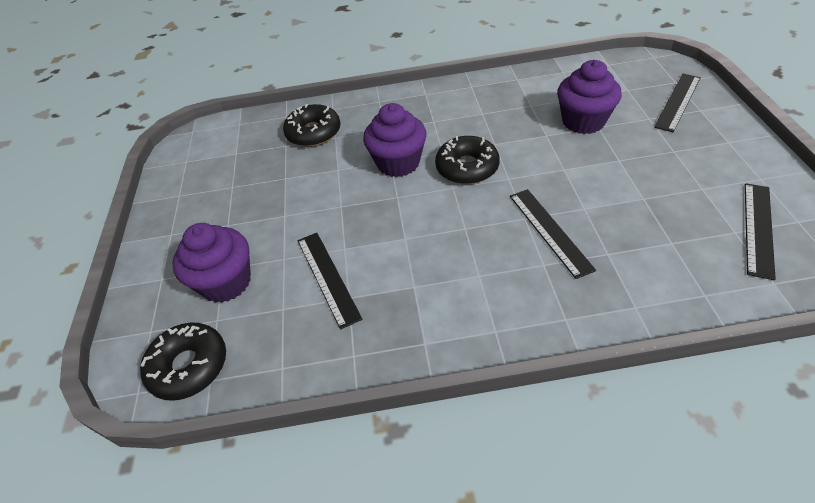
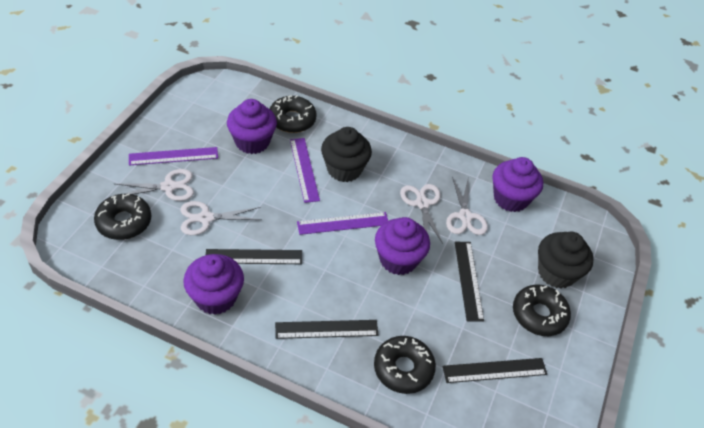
black cupcake: 0 -> 2
black donut: 3 -> 4
purple cupcake: 3 -> 4
purple ruler: 0 -> 3
white scissors: 0 -> 4

